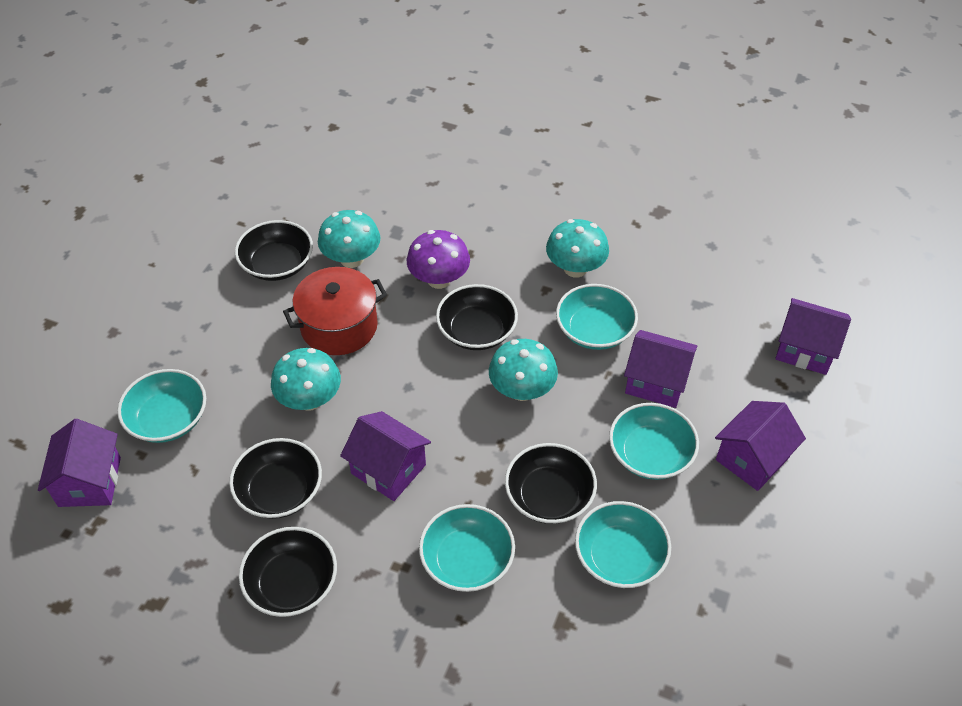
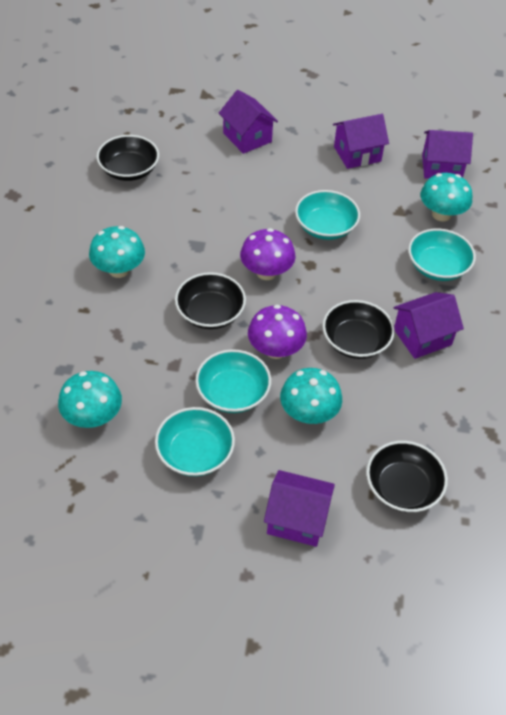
black bowl: 5 -> 4
purple mushroom: 1 -> 2
red pot: 1 -> 0
turquoise bowl: 5 -> 4

